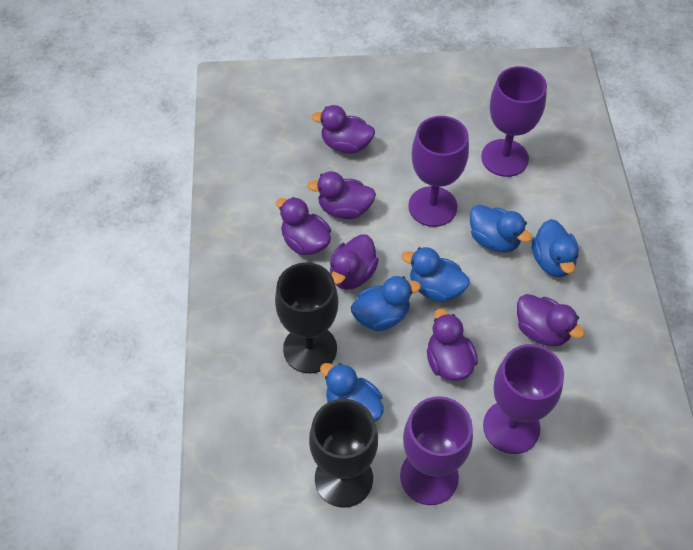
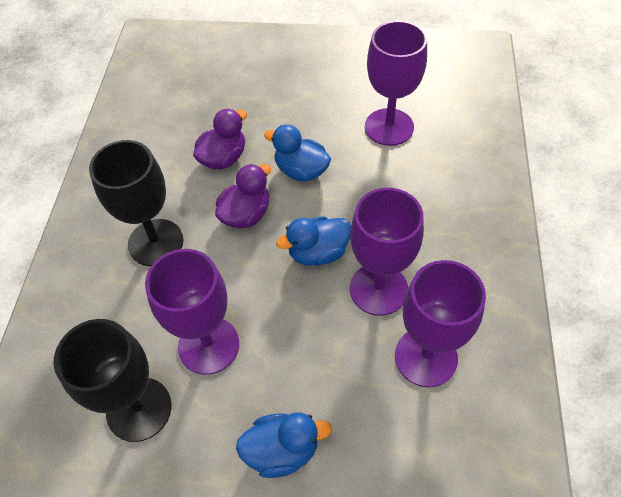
blue duck: 5 -> 3
purple duck: 6 -> 2

